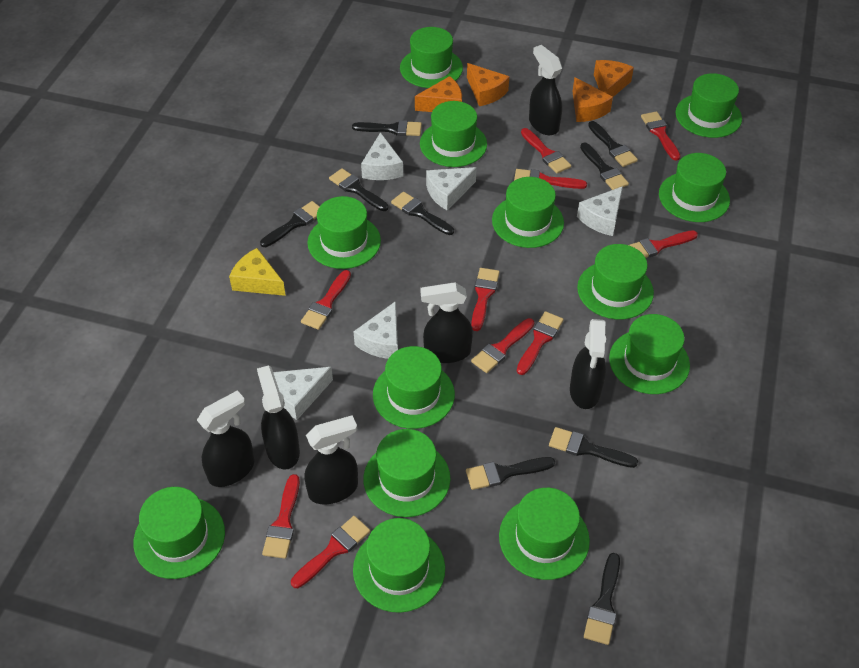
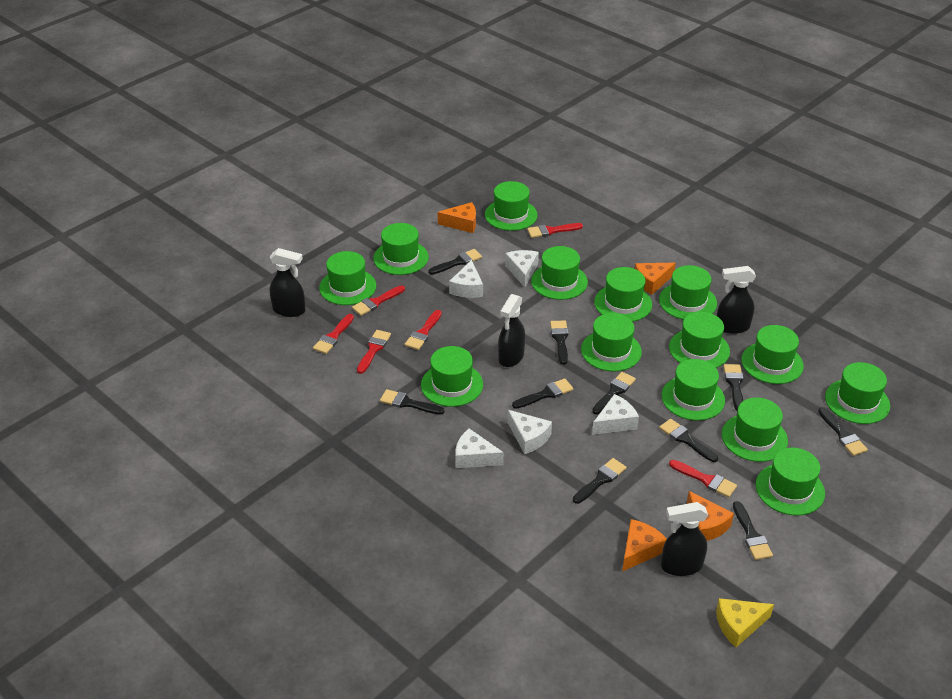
black brush: 9 -> 10
black spray bottle: 6 -> 4
green hat: 13 -> 14
red brush: 10 -> 6

